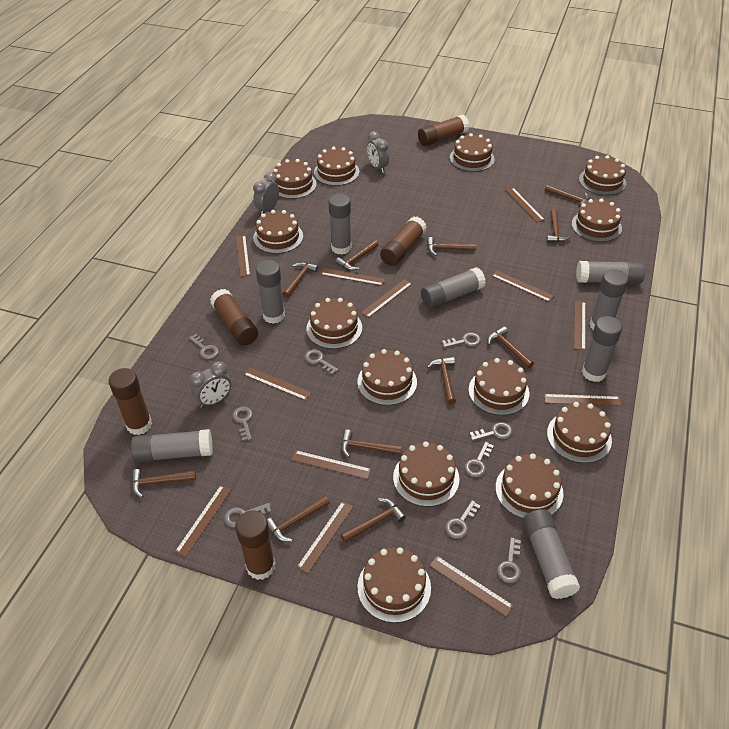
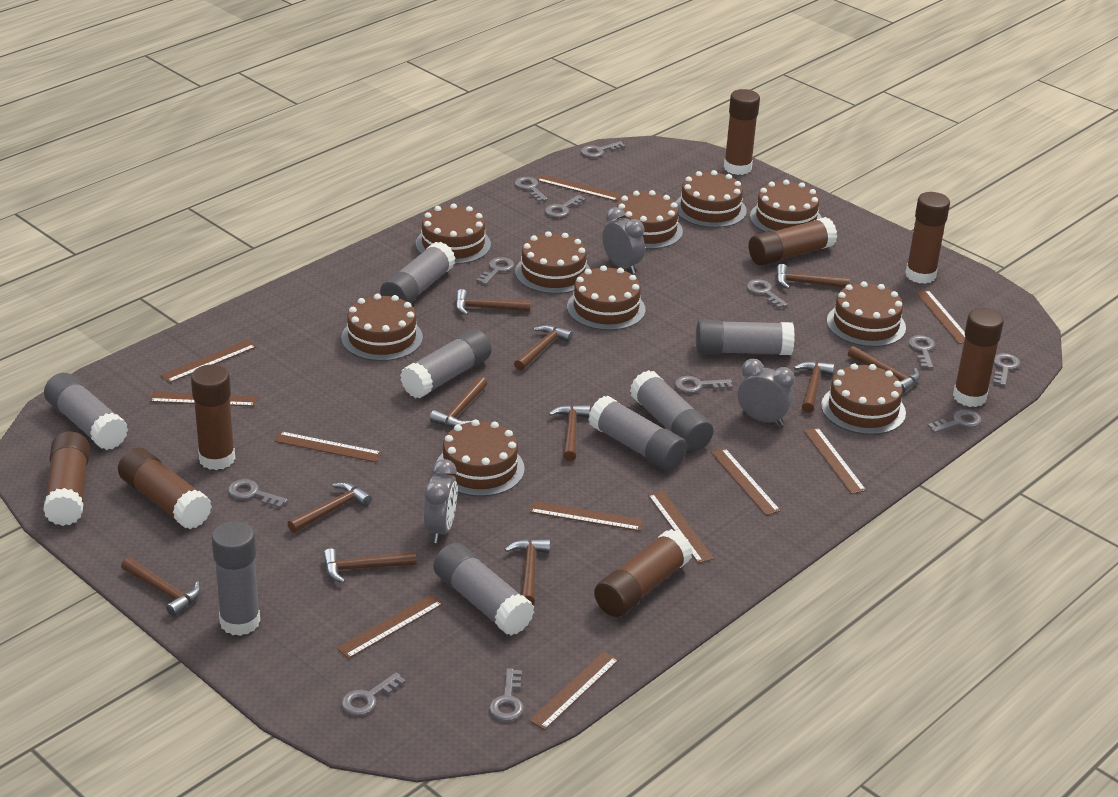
brown cake: 13 -> 10
brown glue stick: 5 -> 8
brown ruler: 12 -> 11
grey key: 9 -> 12

